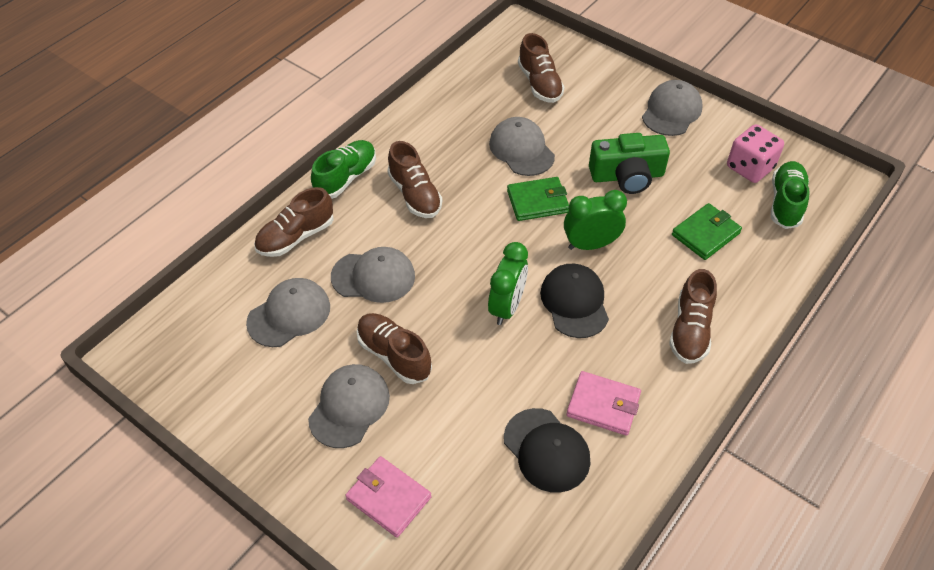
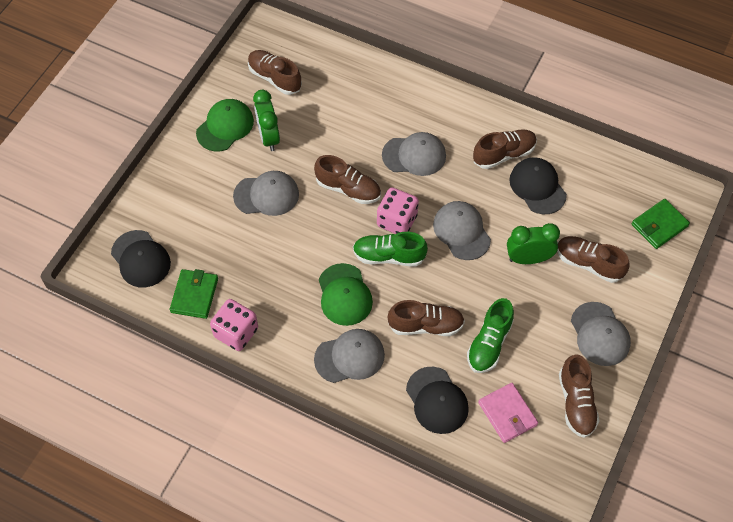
black cap: 2 -> 3
brown shoe: 5 -> 6
green camera: 1 -> 0
green cap: 0 -> 2
pink dice: 1 -> 2
pink wallet: 2 -> 1

